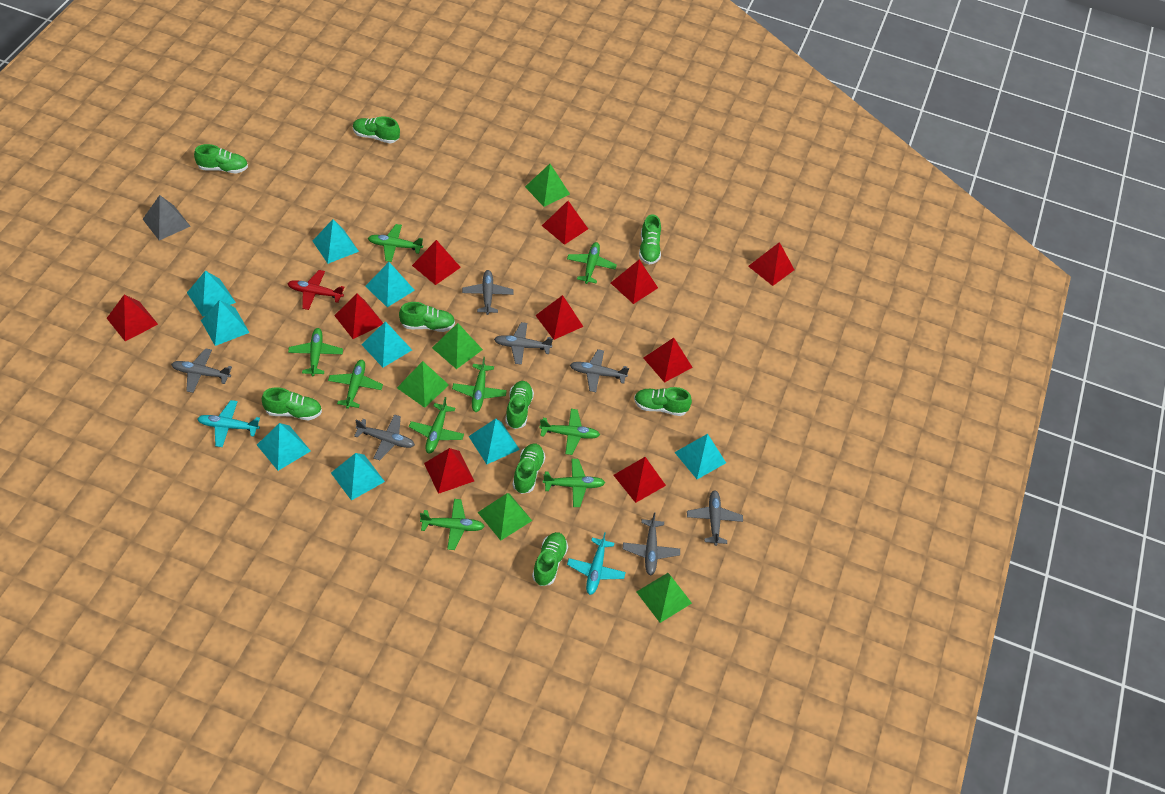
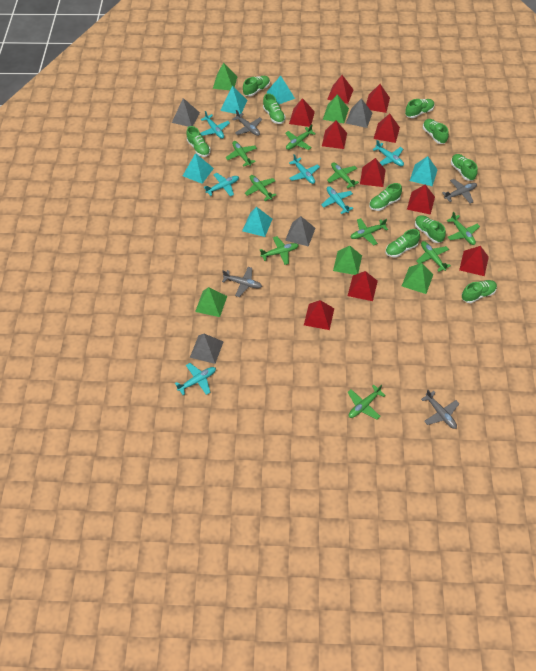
green shoe: 9 -> 10
grey plane: 7 -> 4
grey pyramid: 1 -> 4
red plane: 1 -> 0
turquoise plane: 2 -> 6
turquoise pyramid: 9 -> 5

